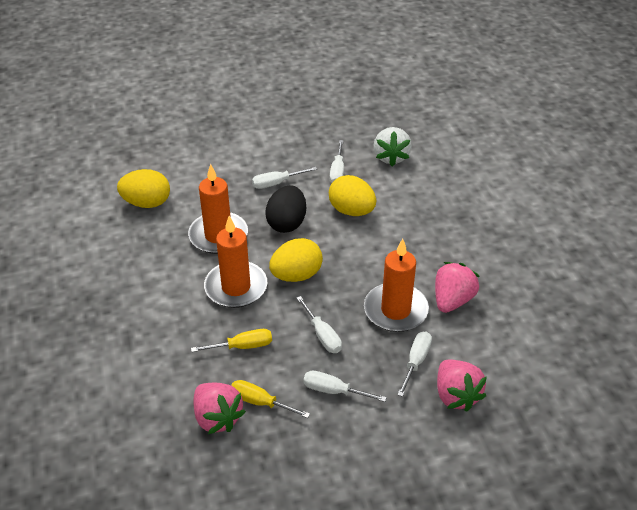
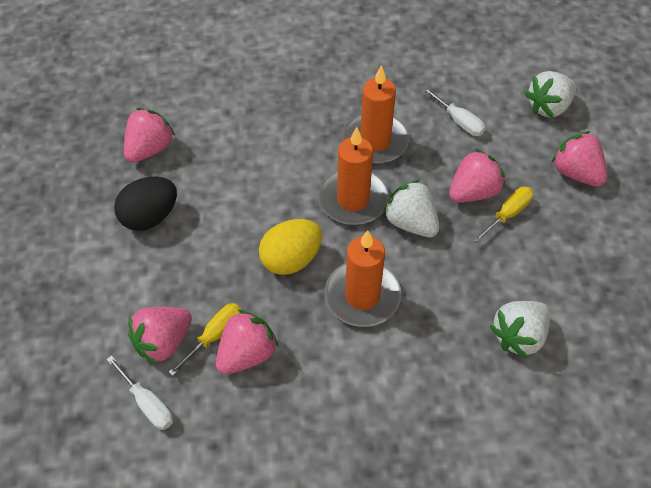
pink strawberry: 3 -> 5
white screwdriver: 5 -> 2
white strawberry: 1 -> 3
yellow egg: 3 -> 1

